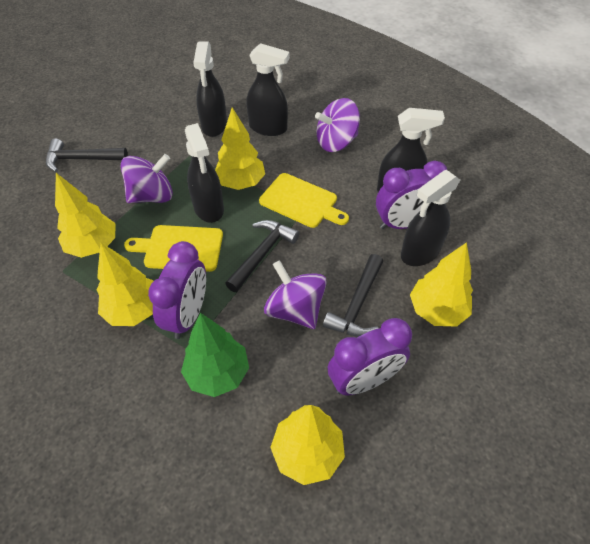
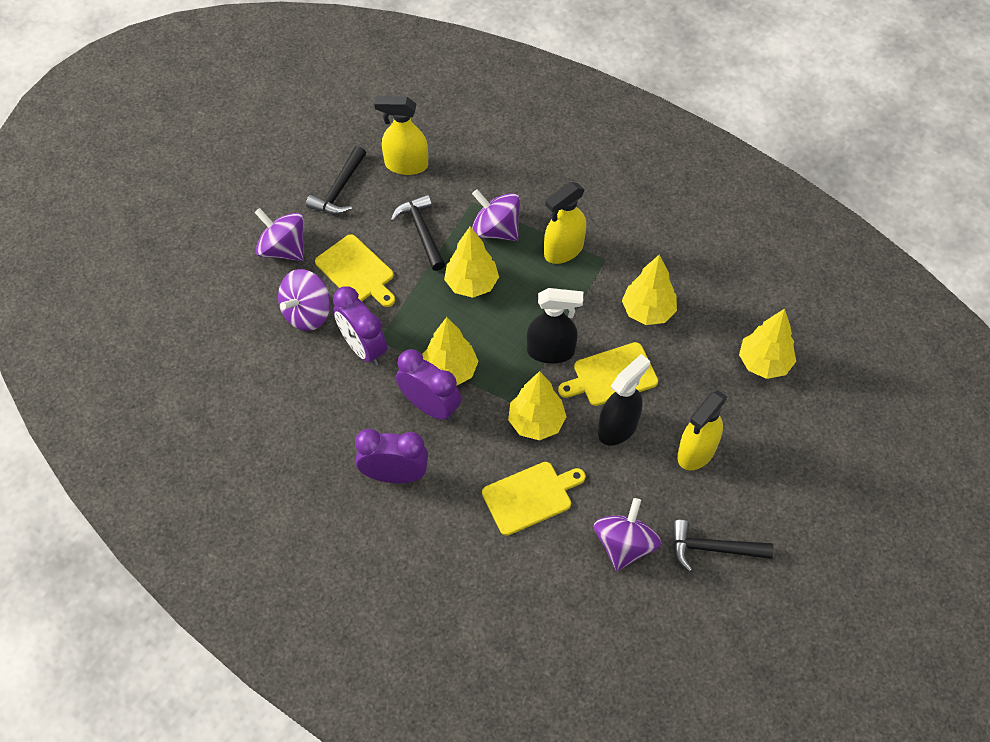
black spray bottle: 5 -> 2
green tree: 1 -> 0
purple spinning top: 3 -> 4
yellow cutting board: 2 -> 3
yellow spray bottle: 0 -> 3

